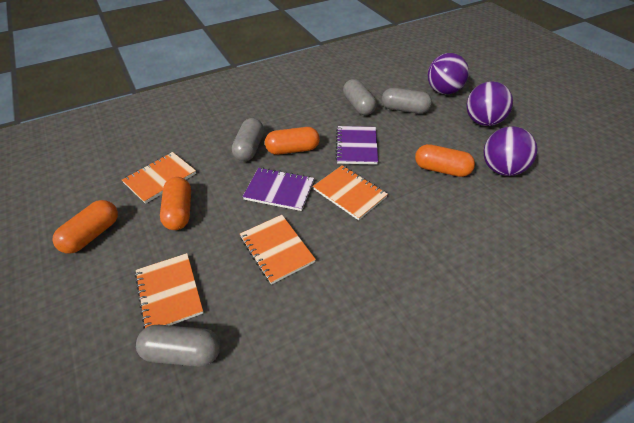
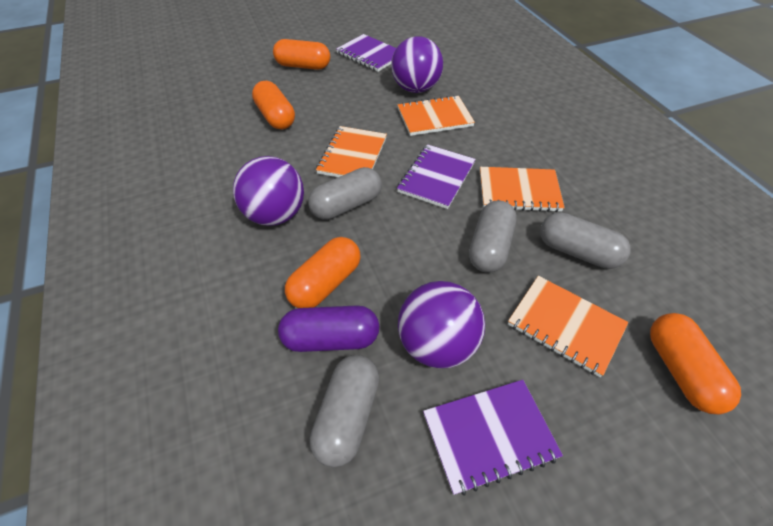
purple capsule: 0 -> 1
purple notebook: 2 -> 3

